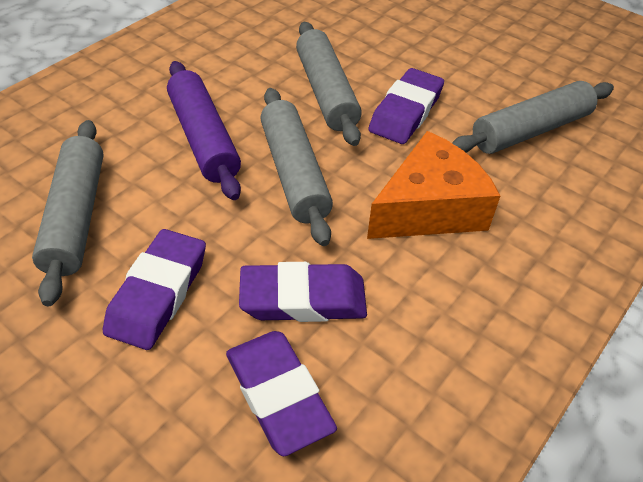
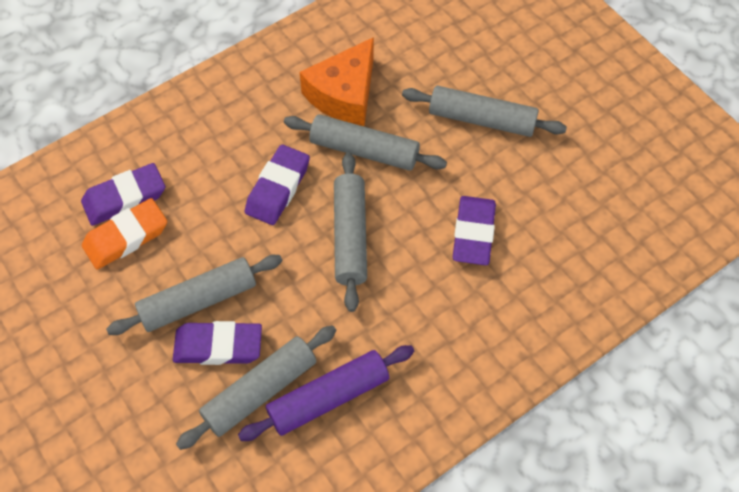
grey rolling pin: 4 -> 5
orange eraser: 0 -> 1

